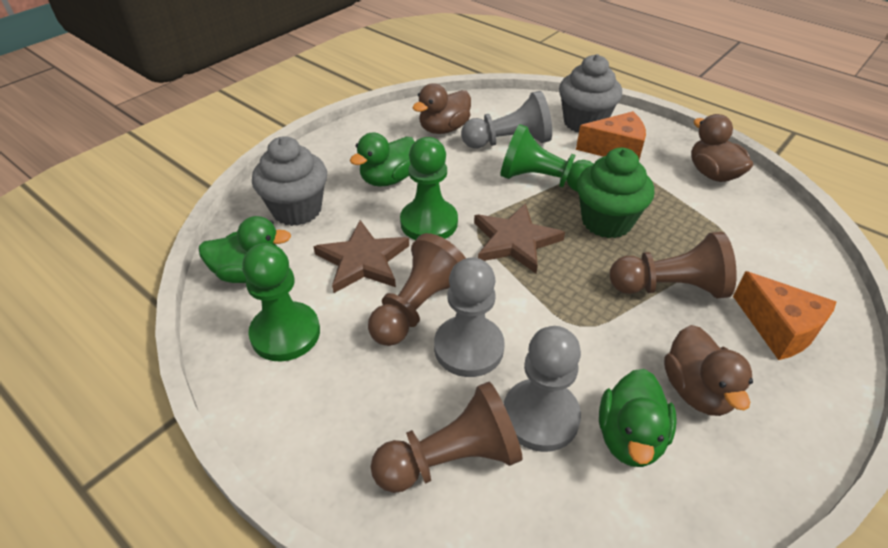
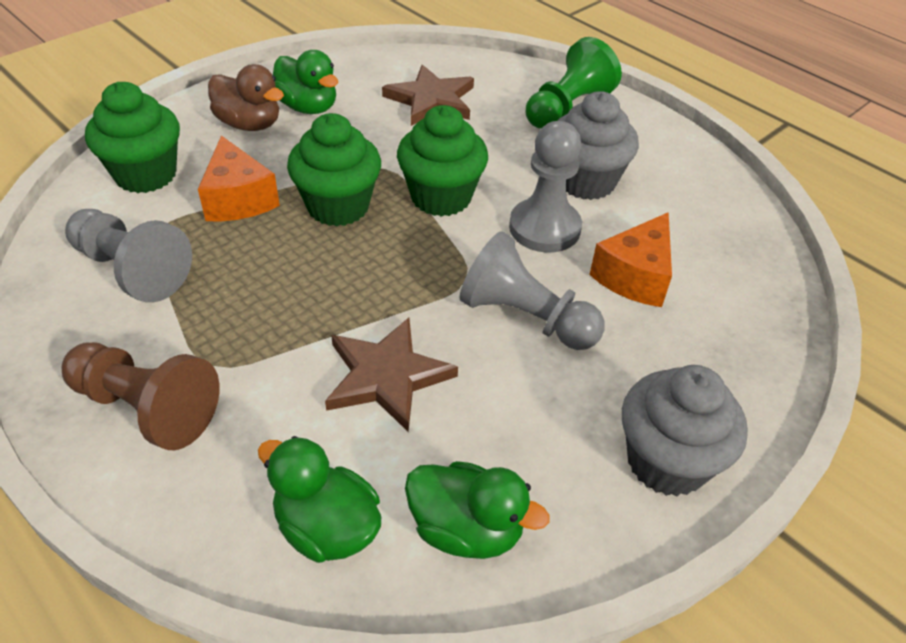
brown duck: 3 -> 1
brown pawn: 3 -> 1
green cupcake: 1 -> 3
green pawn: 3 -> 1

